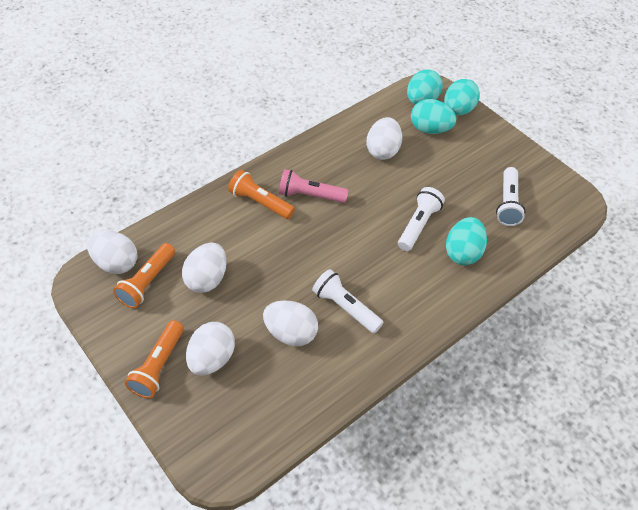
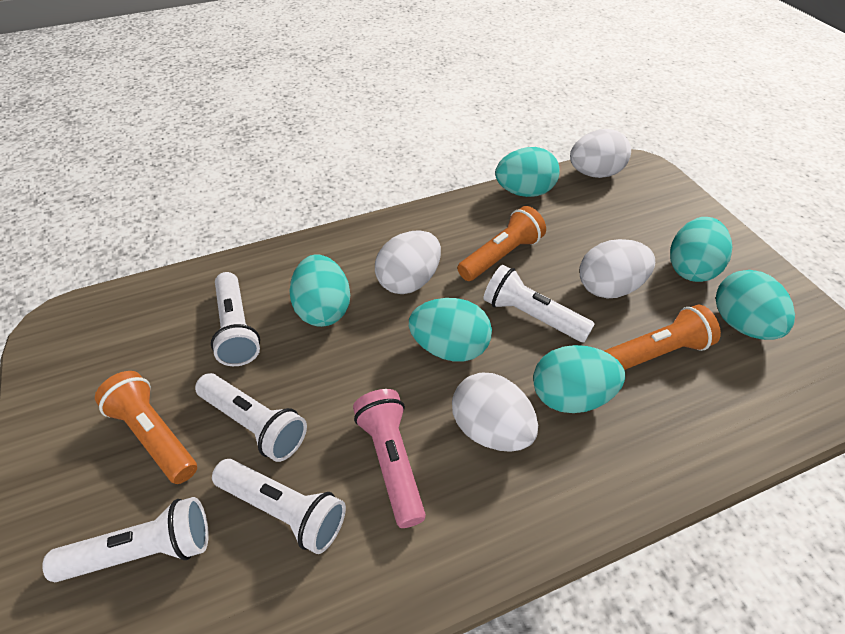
turquoise egg: 4 -> 6
white egg: 5 -> 4
white flashlight: 3 -> 5

